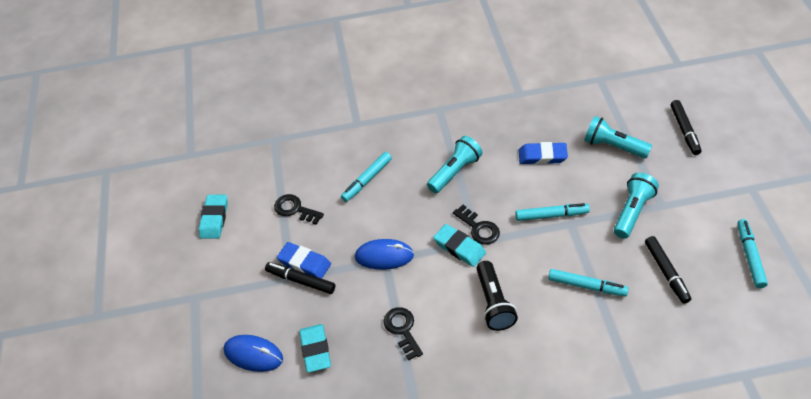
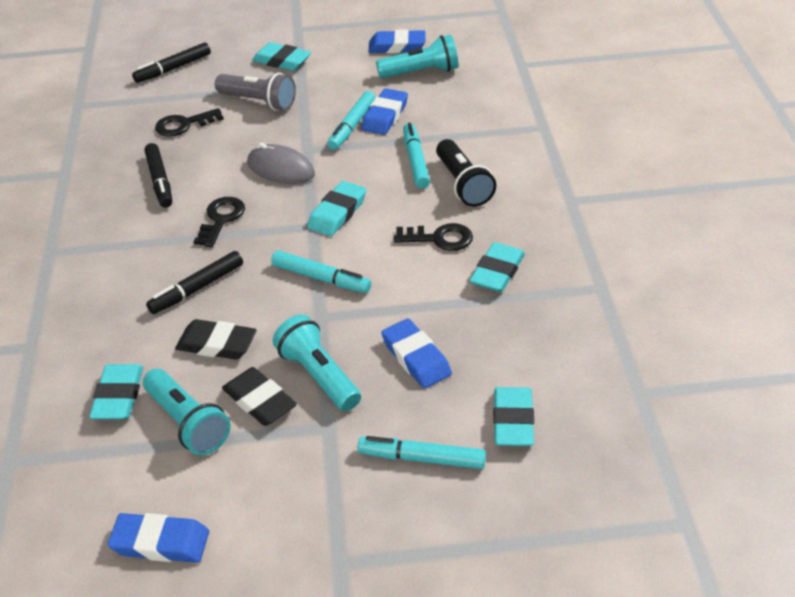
black eraser: 0 -> 2
blue eraser: 2 -> 4
blue mouse: 2 -> 0
grey flashlight: 0 -> 1
grey mouse: 0 -> 1
turquoise eraser: 3 -> 5

